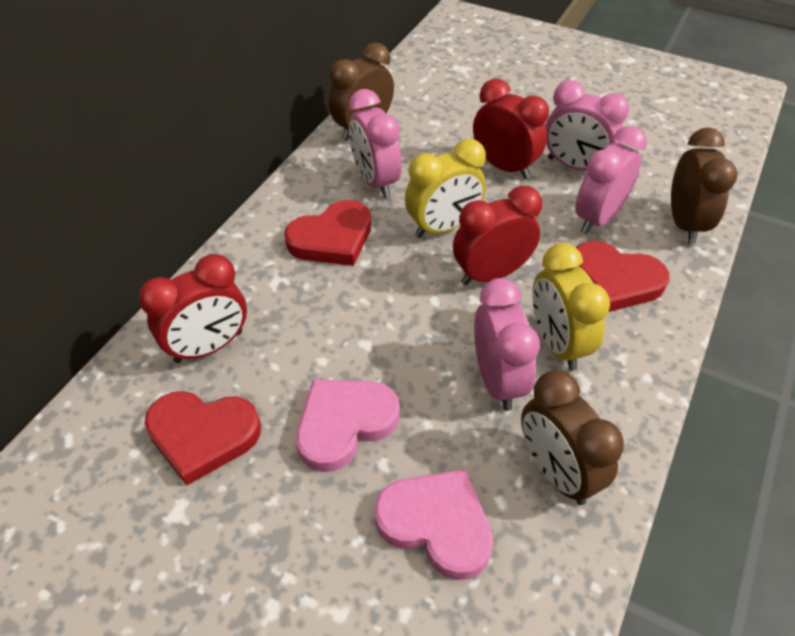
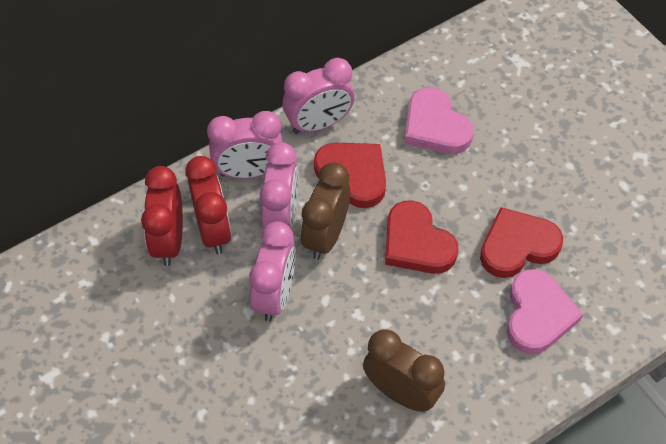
brown clock: 3 -> 2
red clock: 3 -> 2
yellow clock: 2 -> 0

